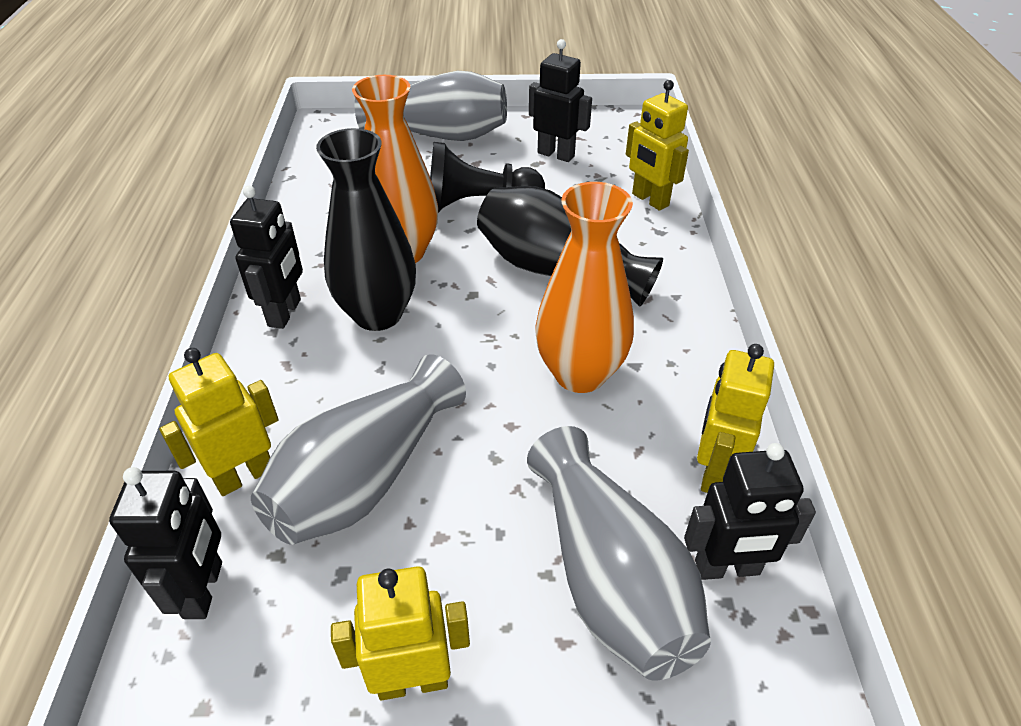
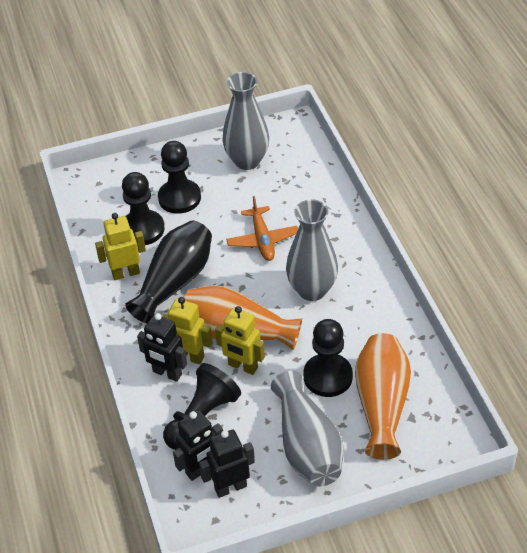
black pawn: 1 -> 4
black robot: 4 -> 3
black vase: 2 -> 1
orange plane: 0 -> 1
yellow robot: 4 -> 3

